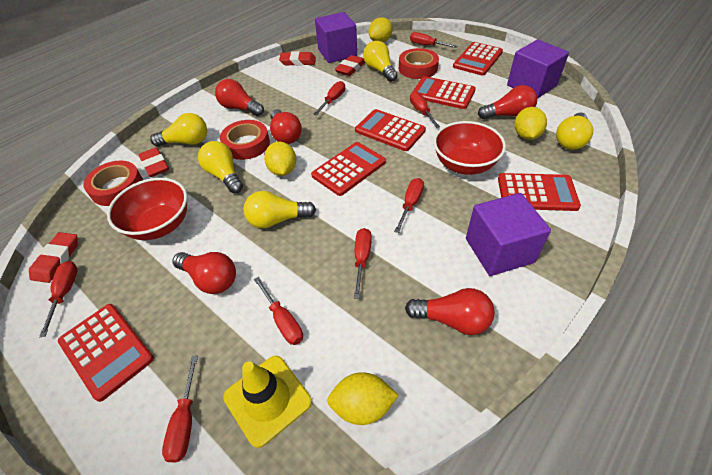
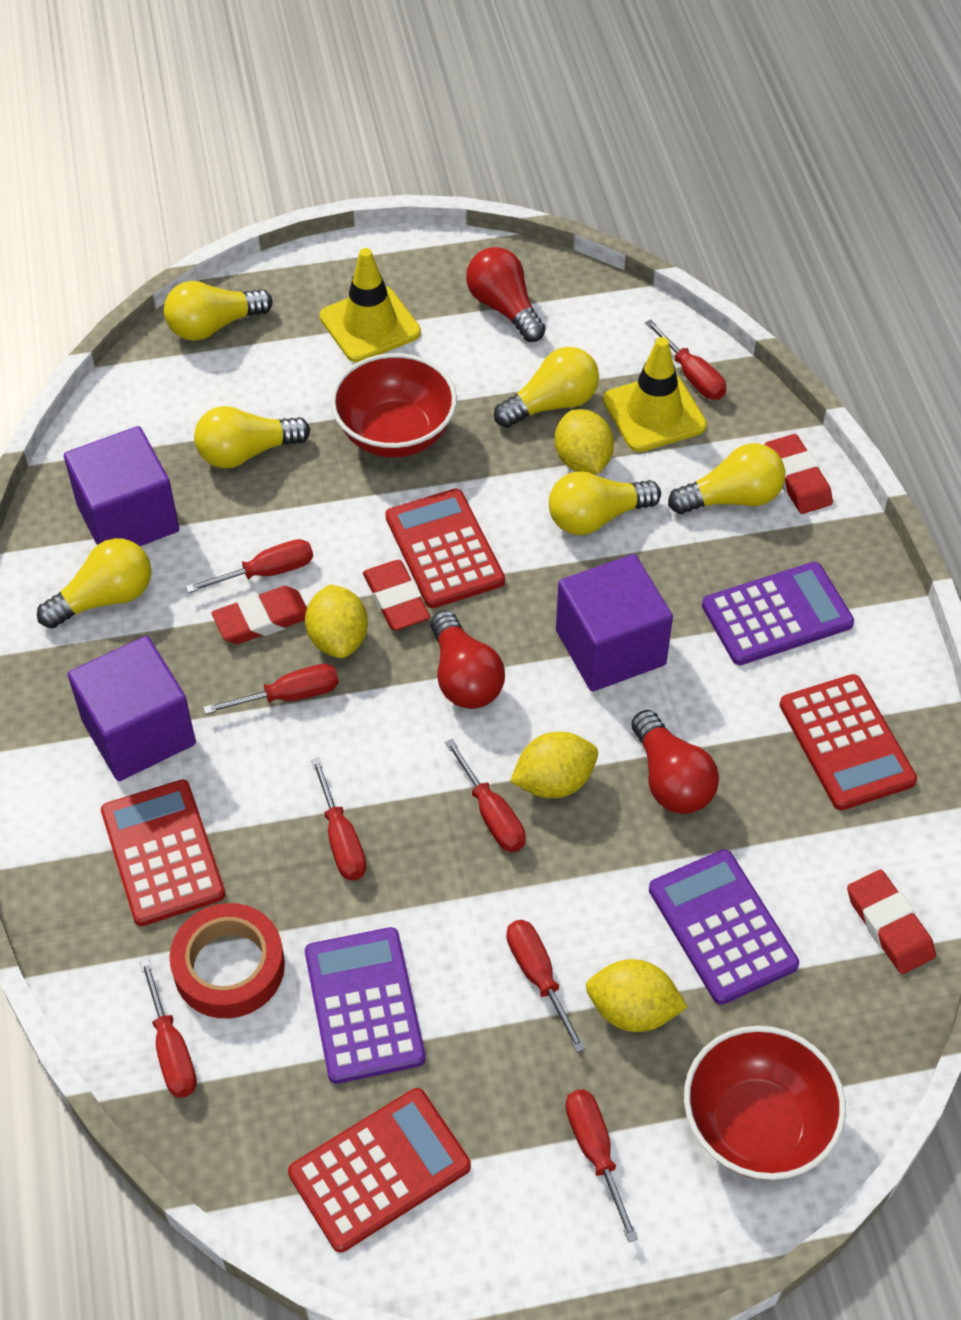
purple calculator: 0 -> 3
red calculator: 6 -> 4
red light bulb: 5 -> 3
red tape: 3 -> 1
yellow light bulb: 5 -> 6
yellow traffic cone: 1 -> 2

